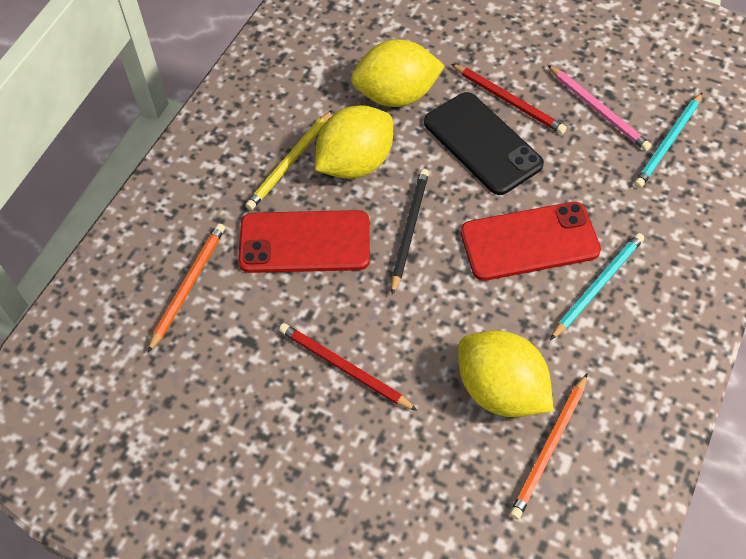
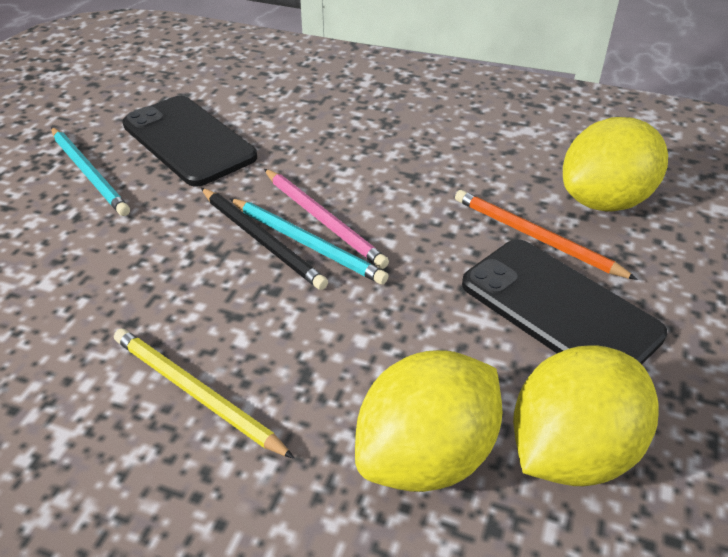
black phone: 1 -> 2
orange pencil: 2 -> 1
red pencil: 2 -> 0
red phone: 2 -> 0

